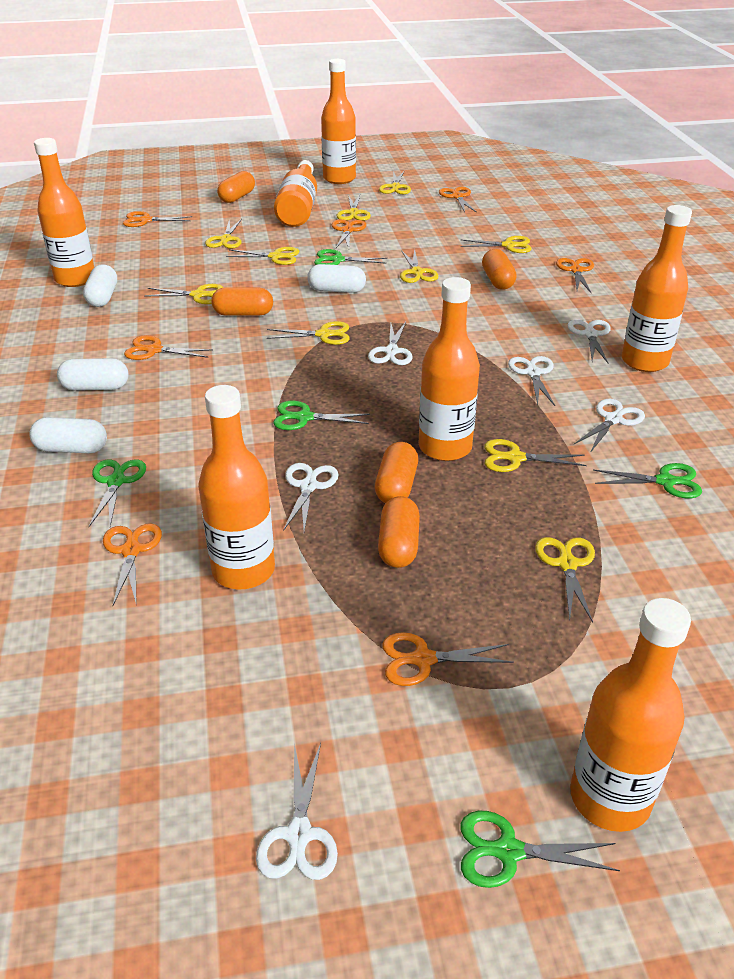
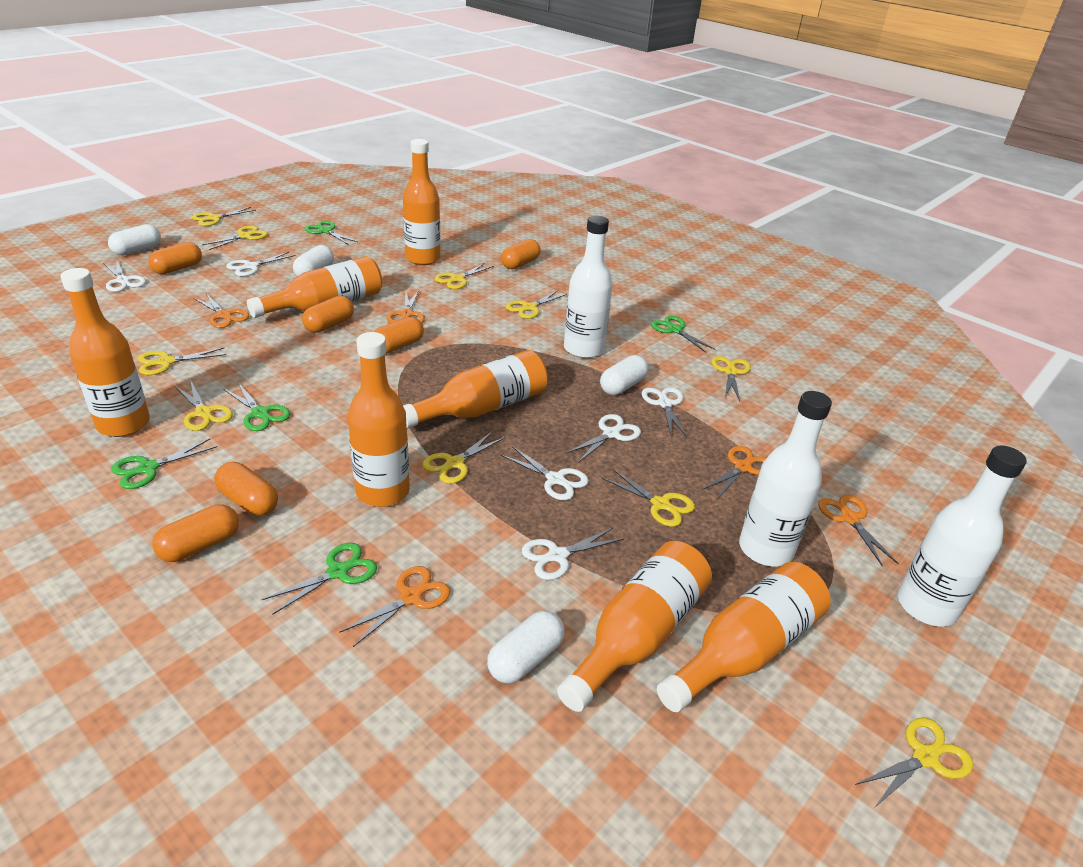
orange capsule: 5 -> 6
orange scissors: 7 -> 5
white bottle: 0 -> 3

